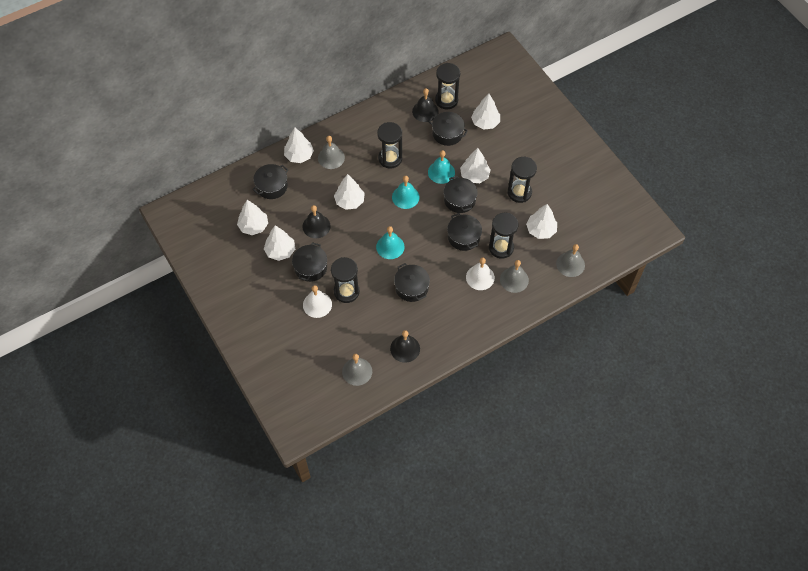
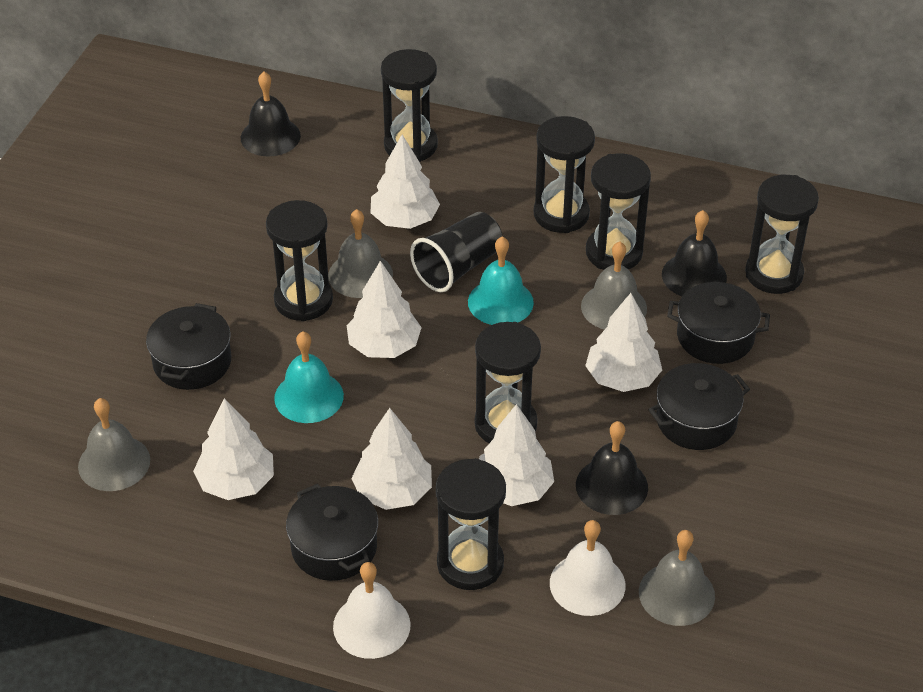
black cup: 0 -> 1
black hourglass: 5 -> 7
black pot: 6 -> 4
turquoise bell: 3 -> 2
white tree: 7 -> 6

